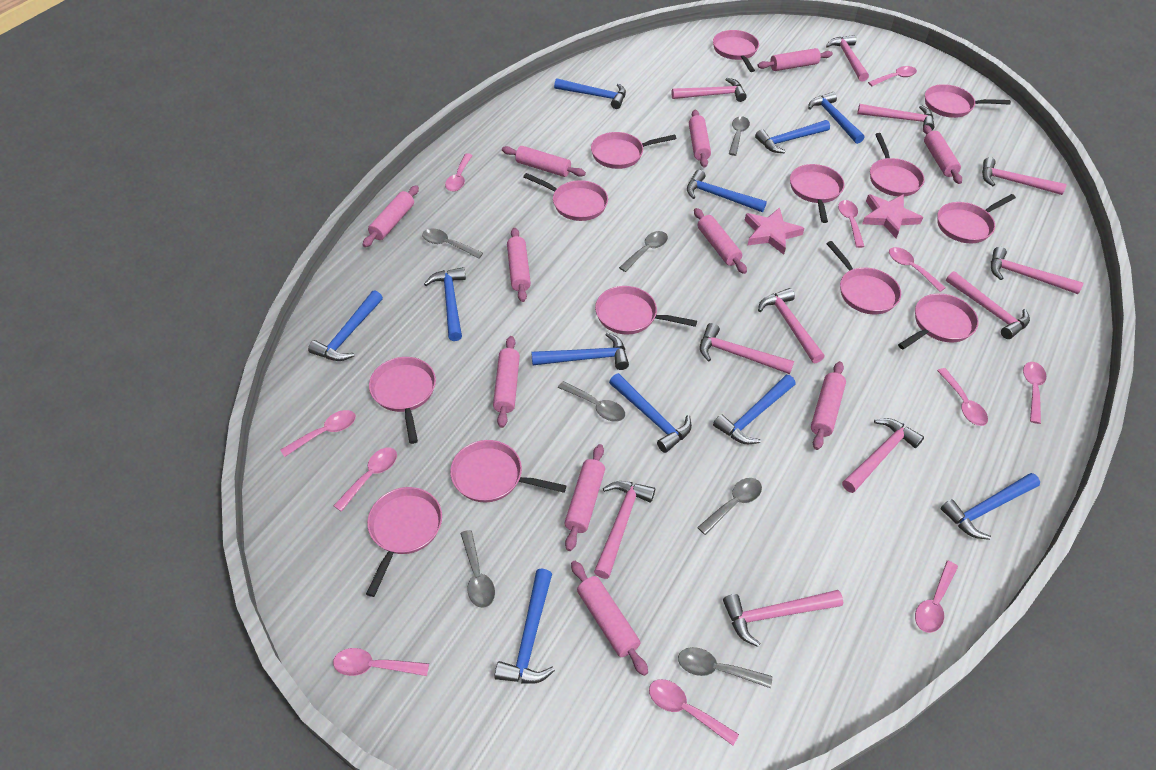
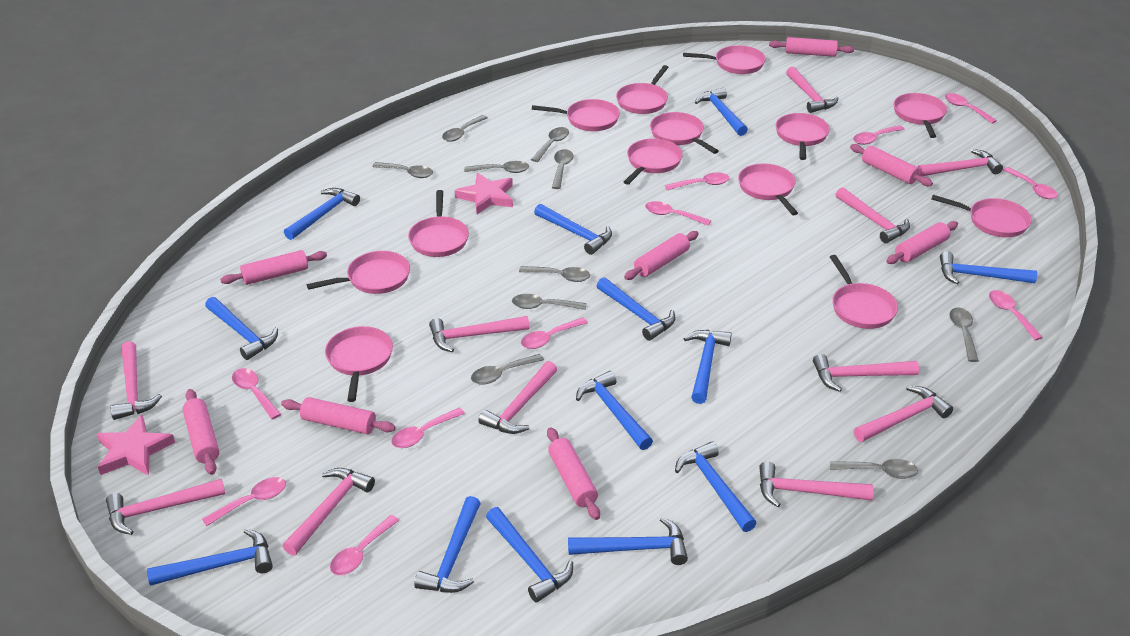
blue hammer: 11 -> 13
grey spoon: 7 -> 10
pink rolling pin: 11 -> 8

